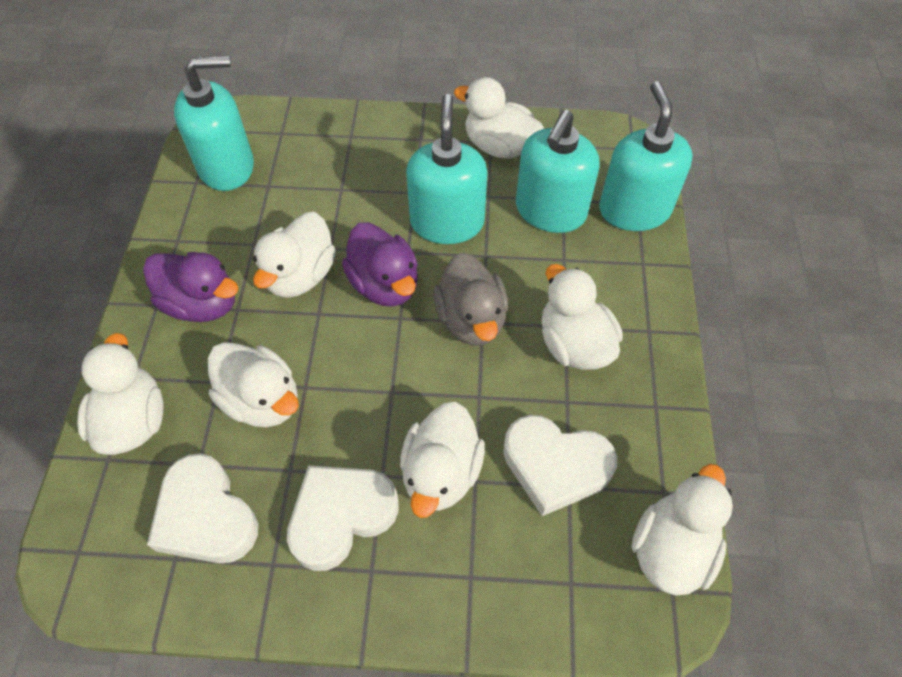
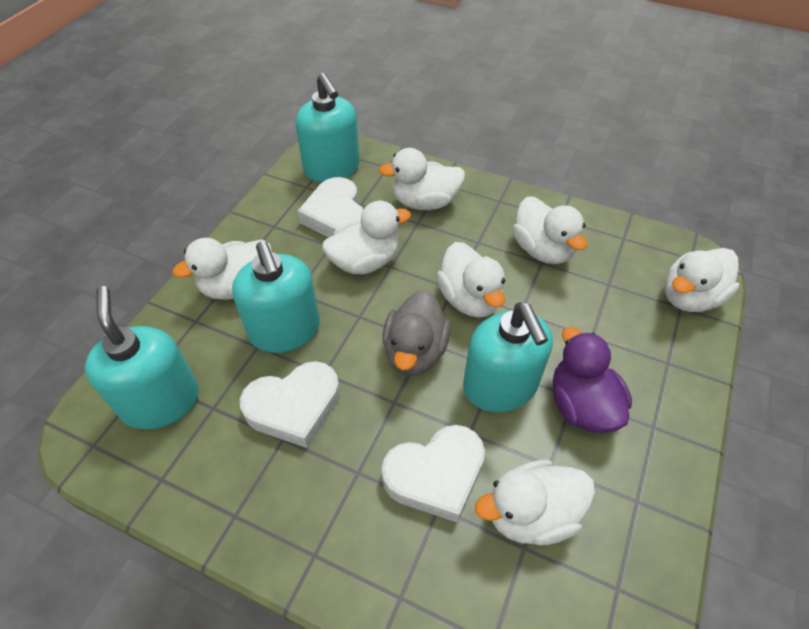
purple duck: 2 -> 1

